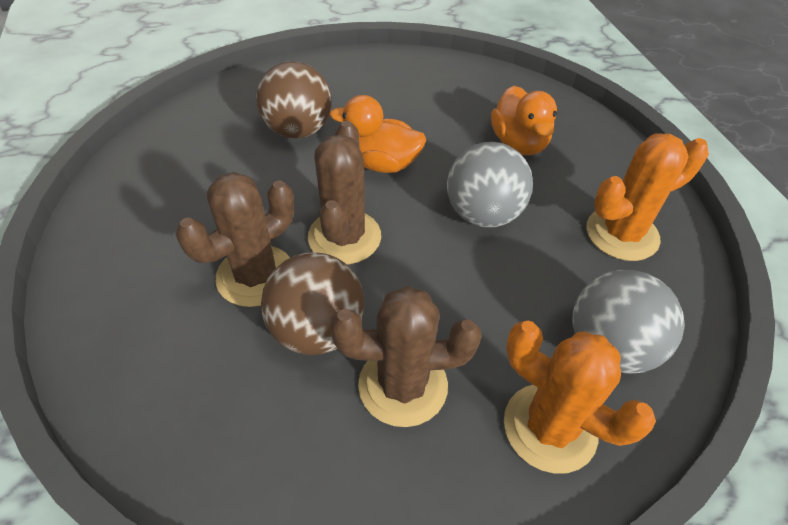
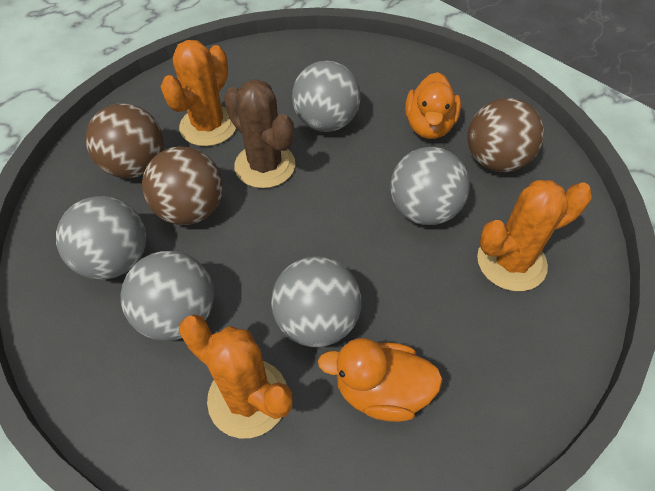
brown ball: 2 -> 3
brown cactus: 3 -> 1
grey ball: 2 -> 5
orange cactus: 2 -> 3

